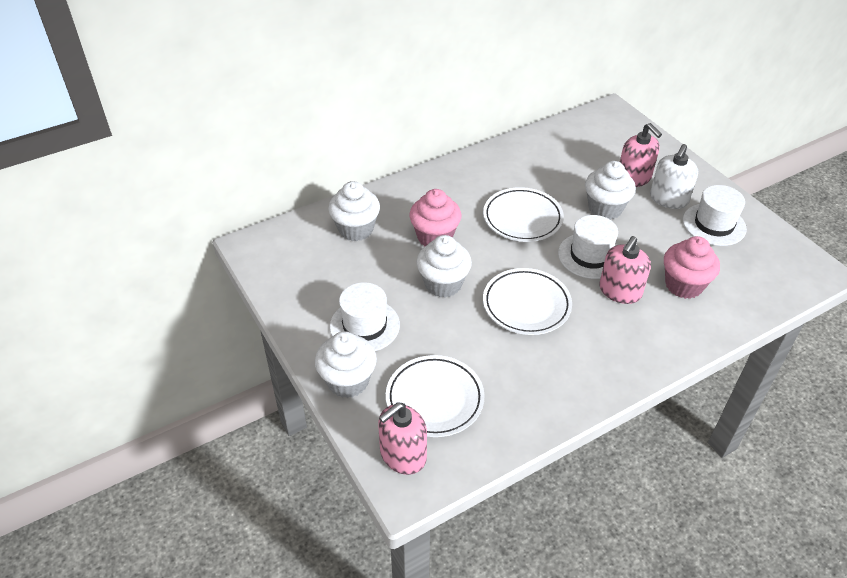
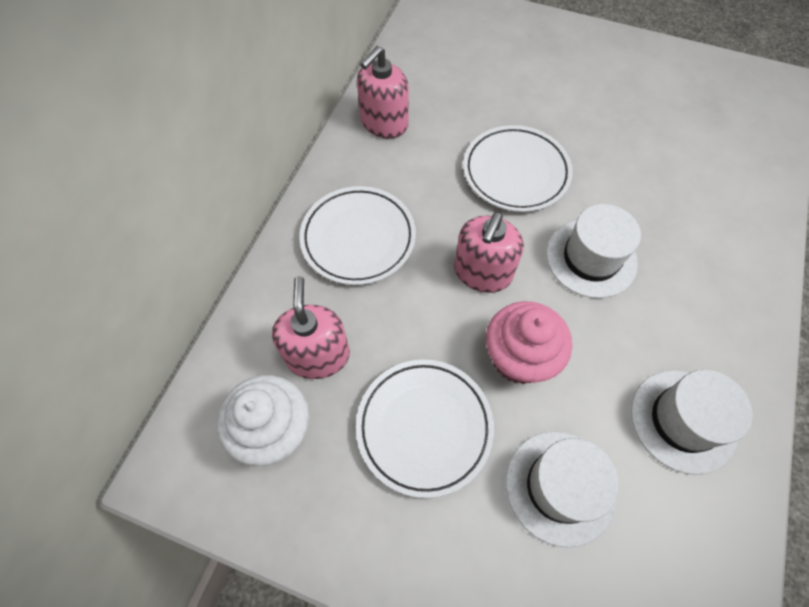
pink cupcake: 2 -> 1
white cupcake: 4 -> 1
white soap dispenser: 1 -> 0

